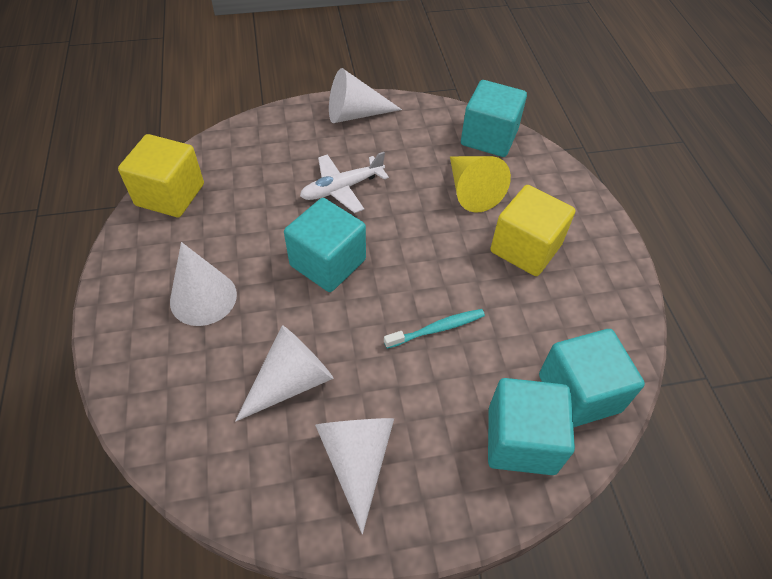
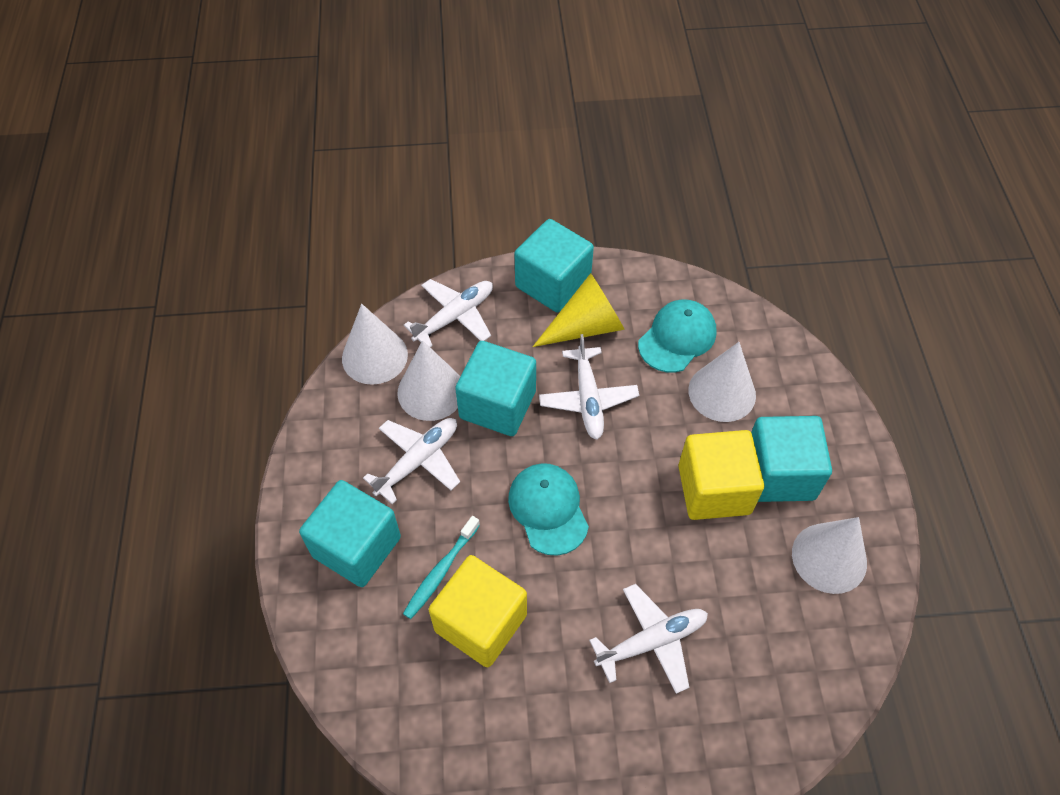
turquoise cap: 0 -> 2
white plane: 1 -> 4

